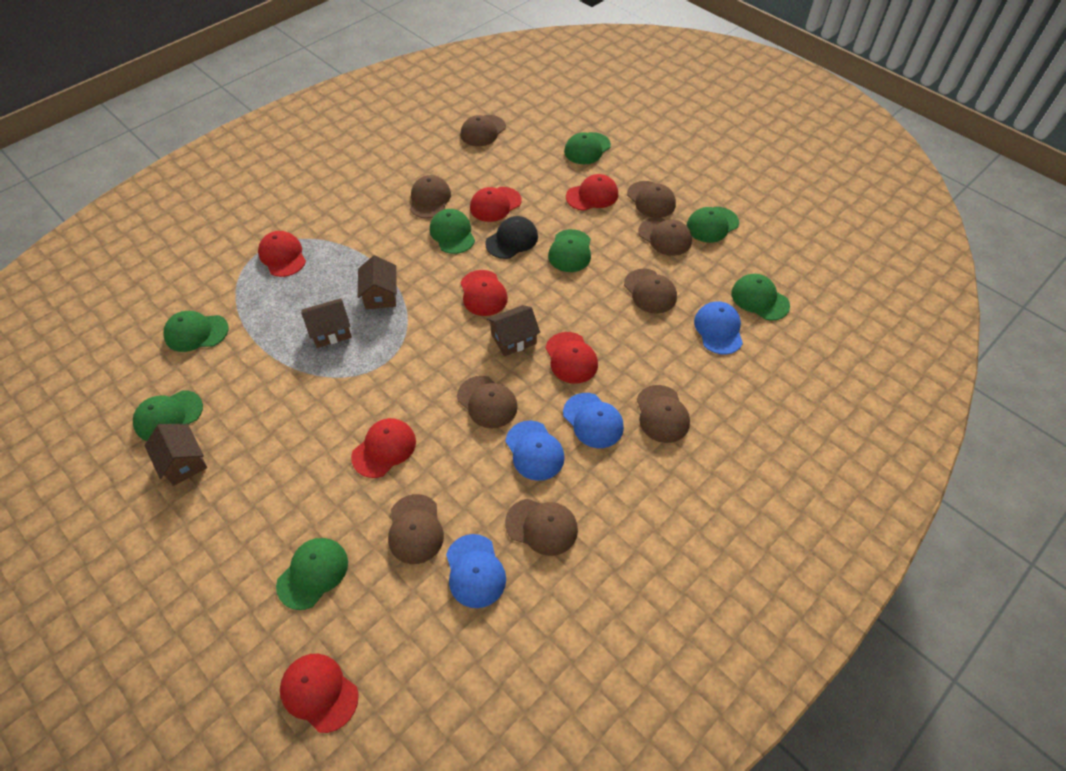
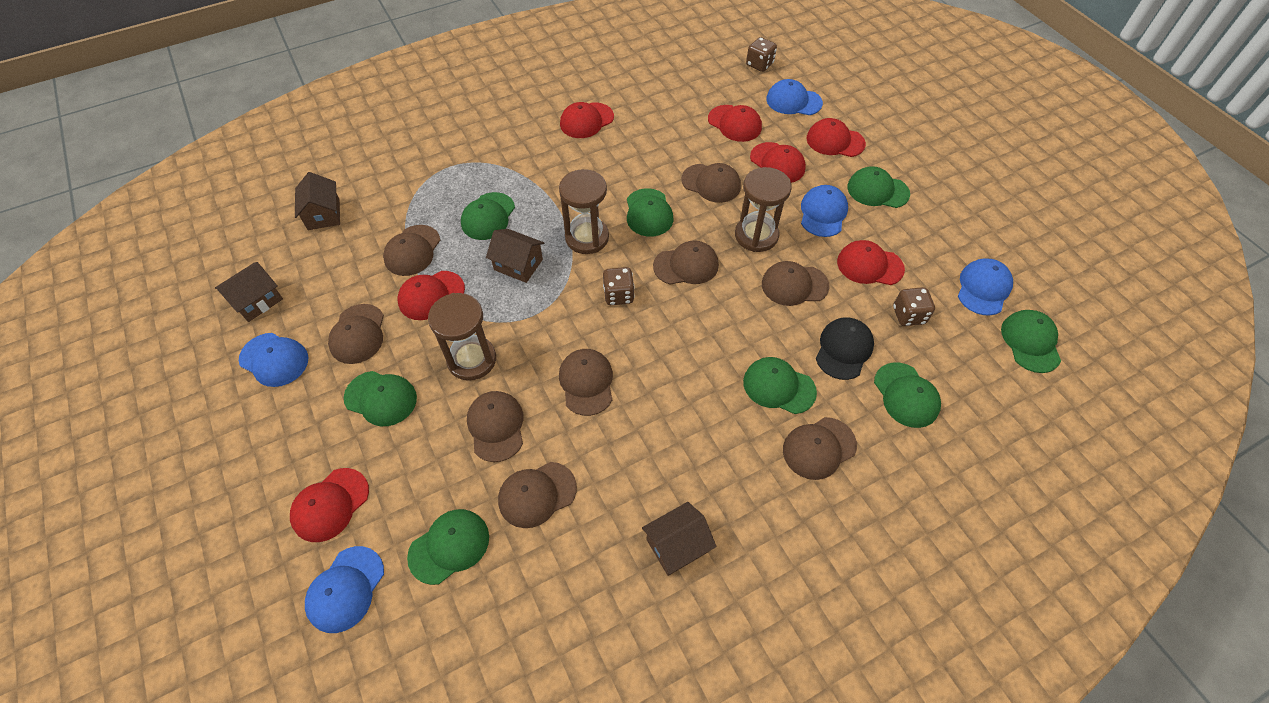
blue cap: 4 -> 5
brown dice: 0 -> 3
brown hourglass: 0 -> 3

